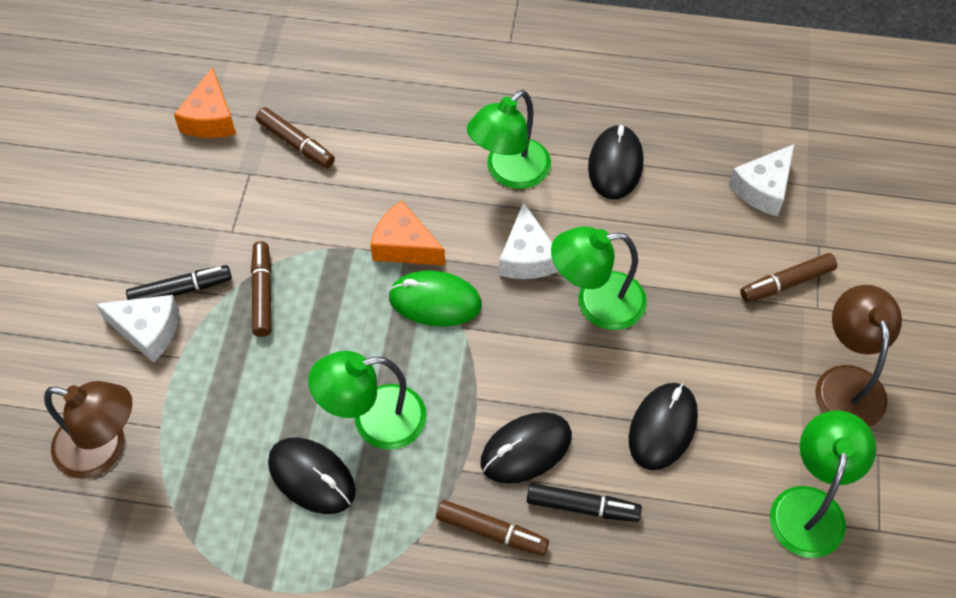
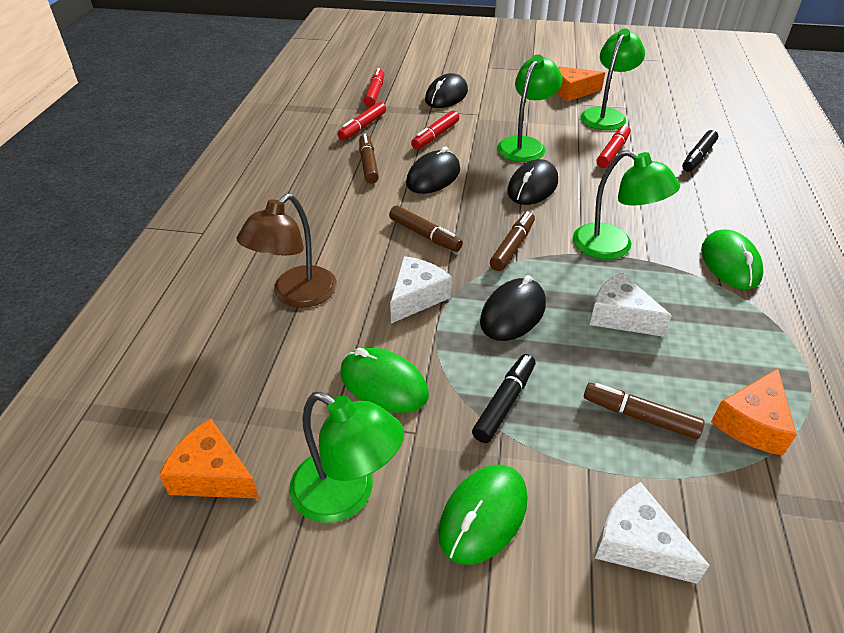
brown lamp: 2 -> 1
green mouse: 1 -> 3
orange cheese: 2 -> 3
red marker: 0 -> 4

